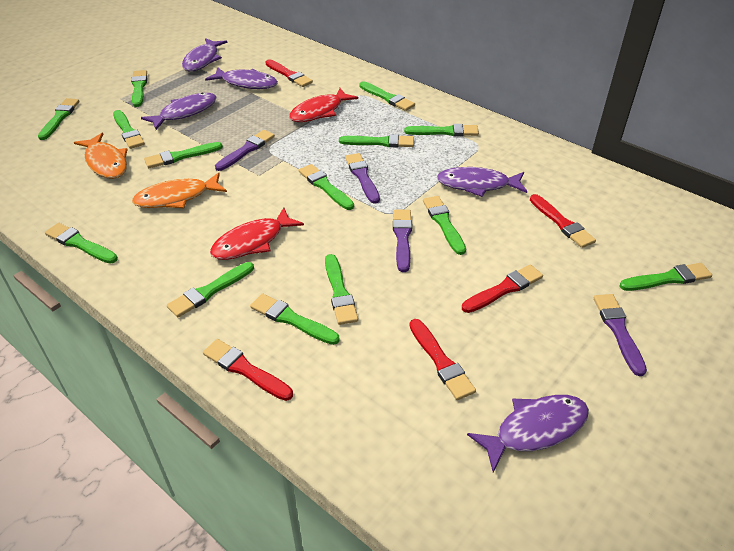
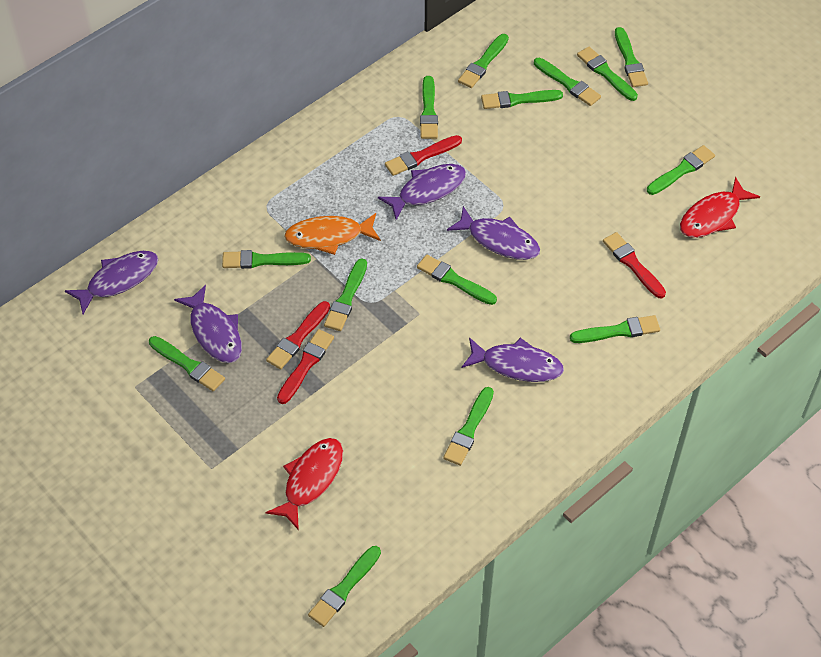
orange fish: 2 -> 1
purple brush: 4 -> 0
red brush: 5 -> 4

